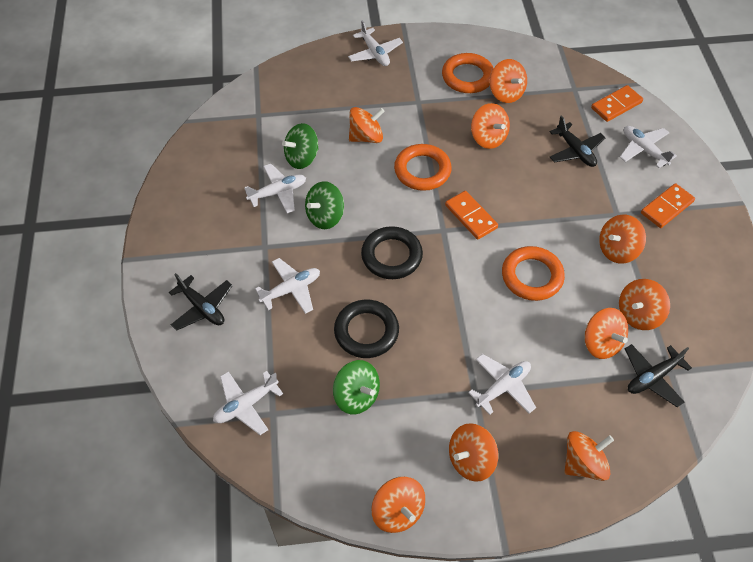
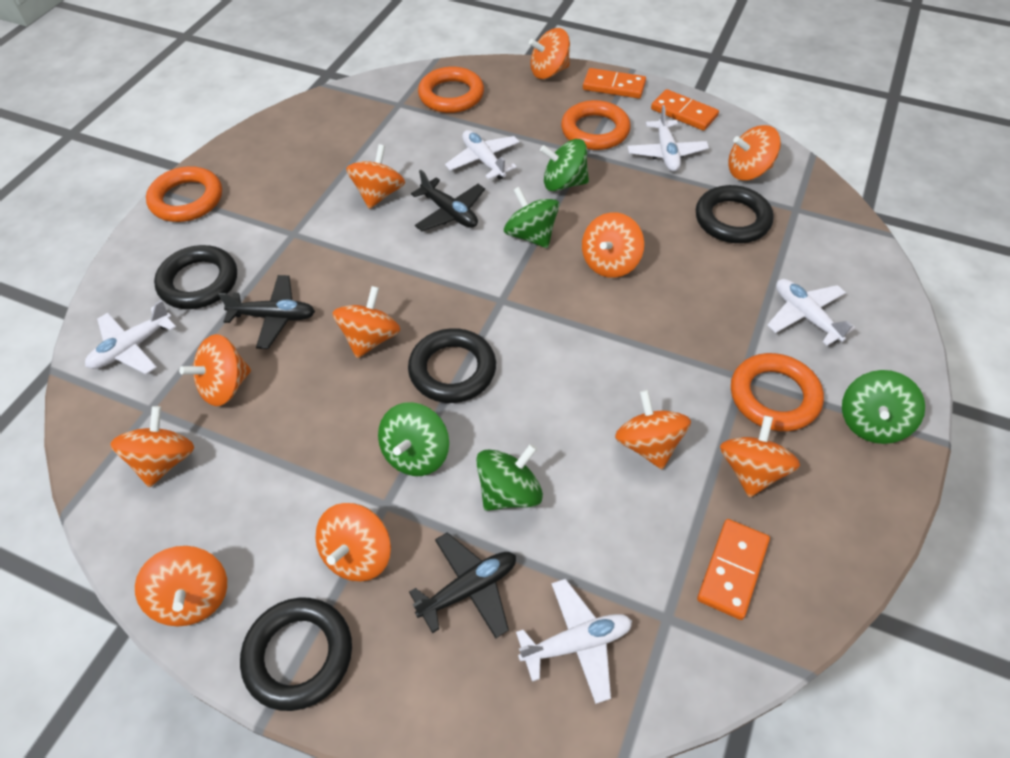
black ring: 2 -> 4
green spinning top: 3 -> 5
orange ring: 3 -> 4
orange spinning top: 9 -> 11
white plane: 6 -> 5

